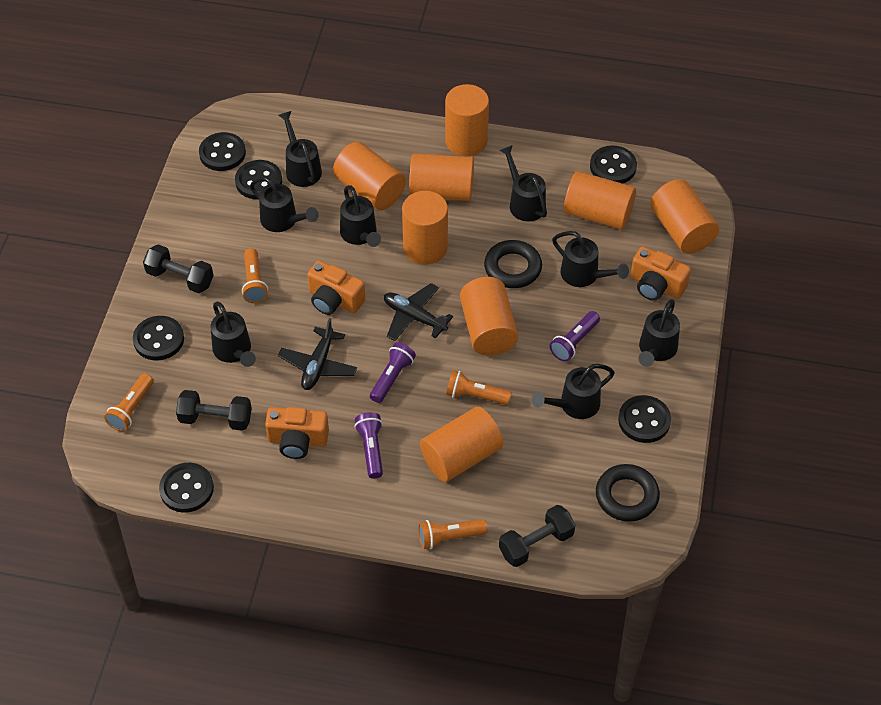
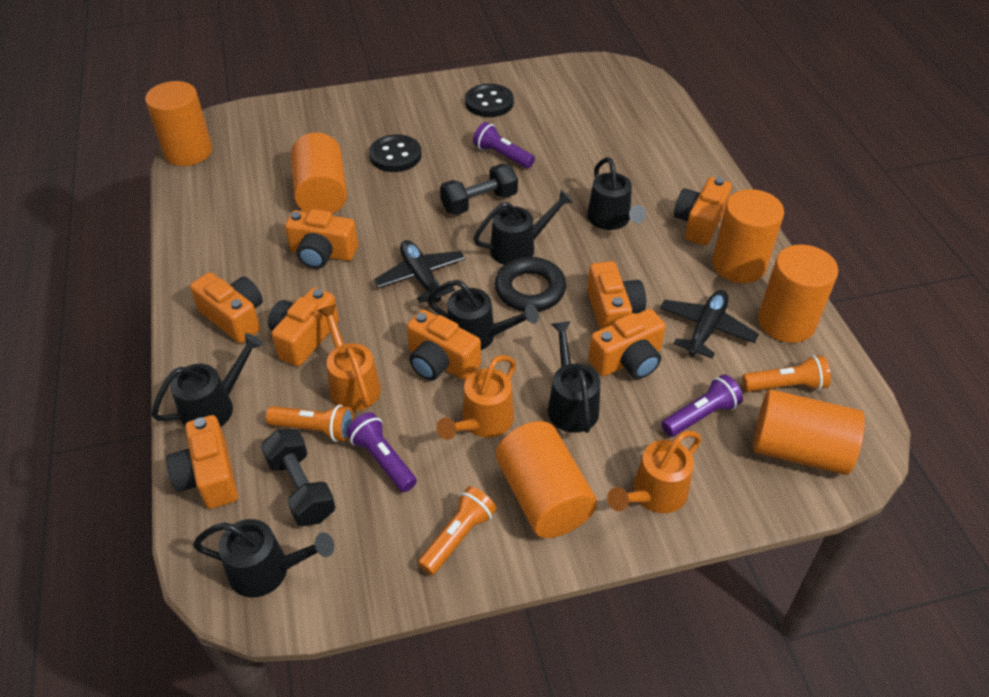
black button: 6 -> 2
black dumbbell: 3 -> 2
black ring: 2 -> 1
black watering can: 8 -> 6
orange camera: 3 -> 8
orange cylinder: 8 -> 6
orange flashlight: 4 -> 3
orange watering can: 0 -> 3

